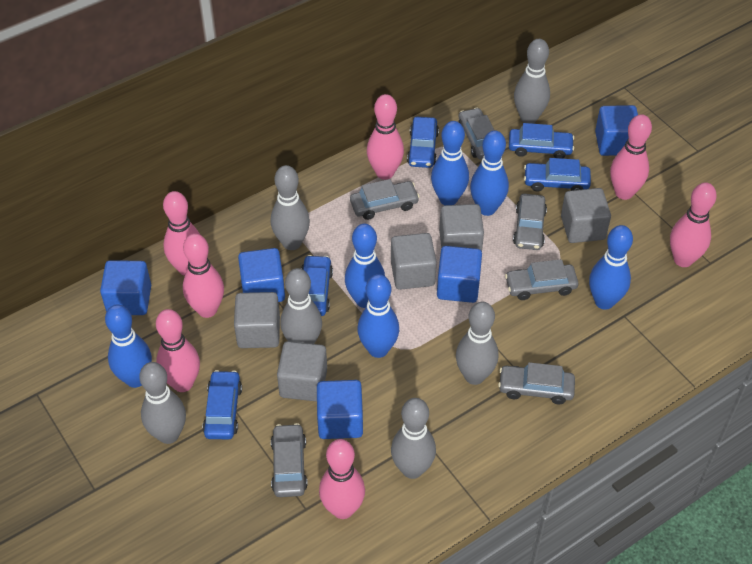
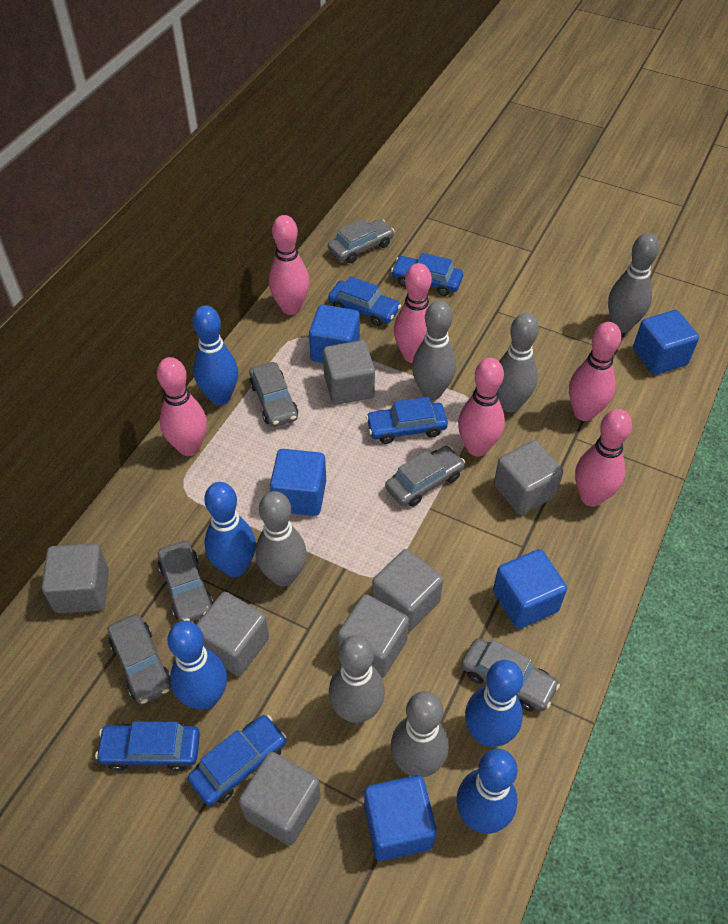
blue bowling pin: 6 -> 5
grey cube: 5 -> 7
pink bowling pin: 7 -> 6

